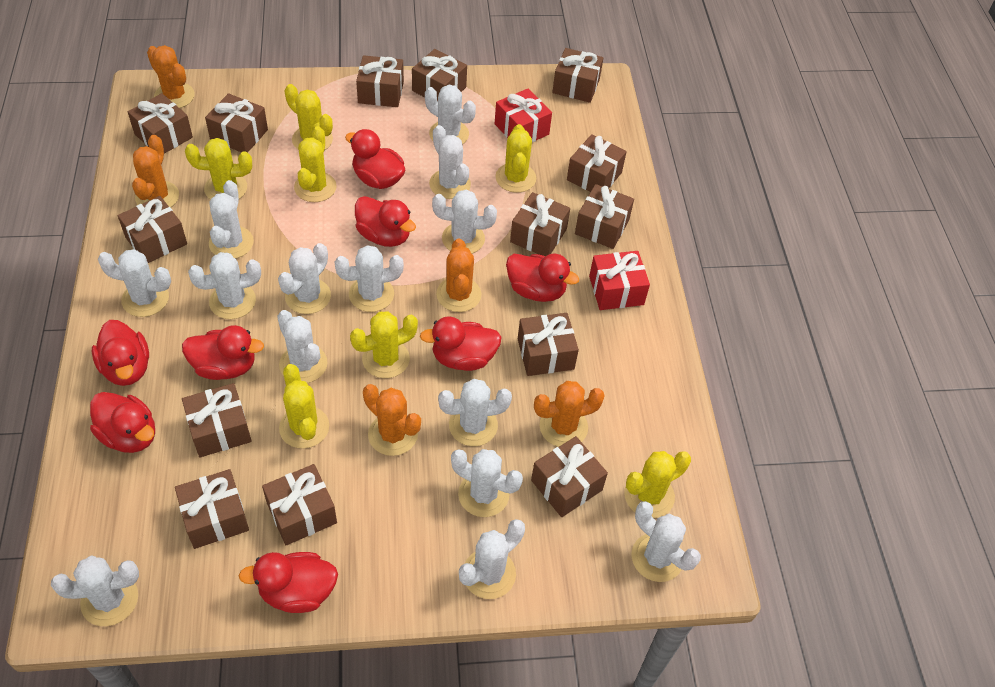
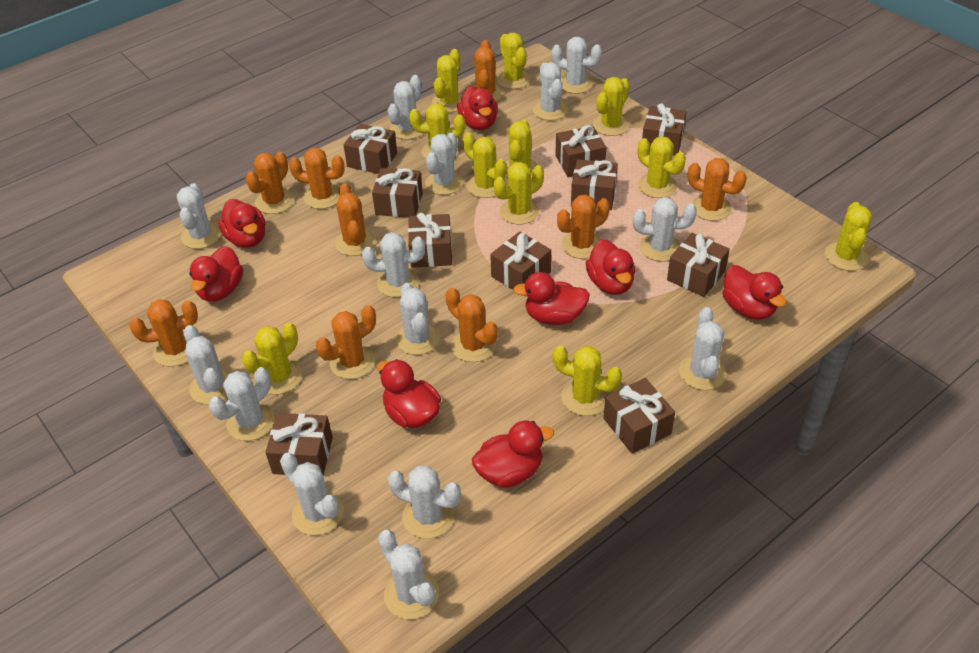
brown gift: 14 -> 10
orange cactus: 5 -> 9
red gift: 2 -> 0
yellow cactus: 7 -> 11

